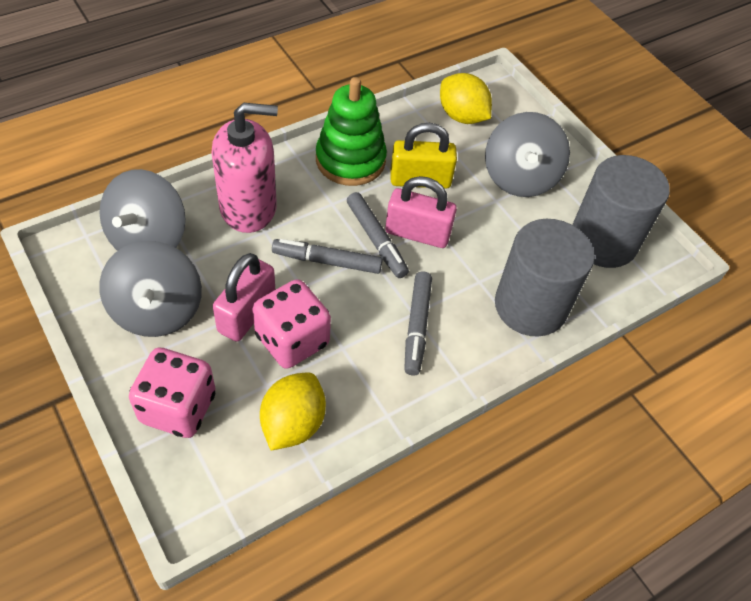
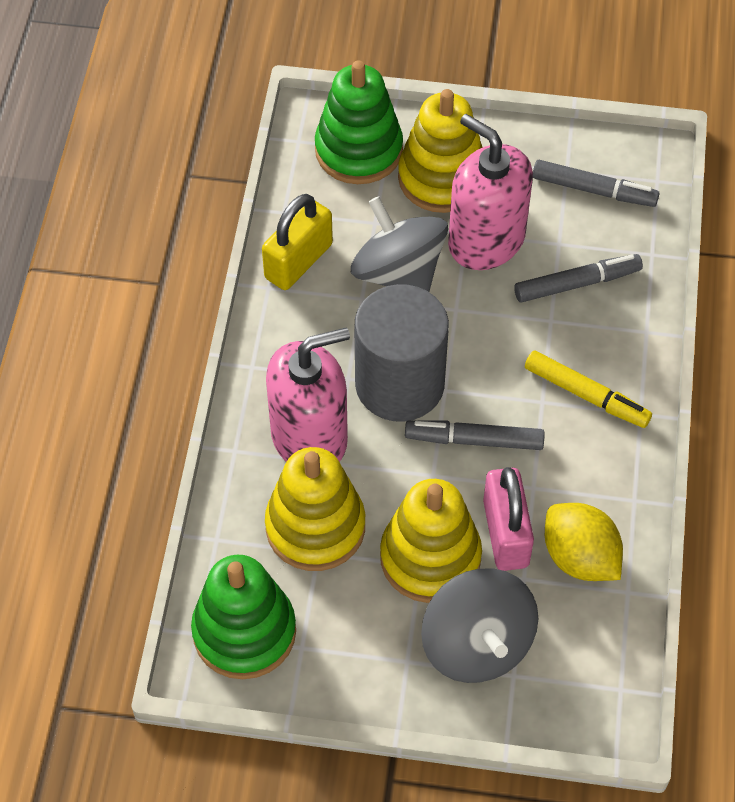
green stacking toy: 1 -> 2
grey cylinder: 2 -> 1
grey spinning top: 3 -> 2
pink dice: 2 -> 0
pink padlock: 2 -> 1
pink soap dispenser: 1 -> 2
yellow lemon: 2 -> 1
yellow marker: 0 -> 1
yellow stacking toy: 0 -> 3

